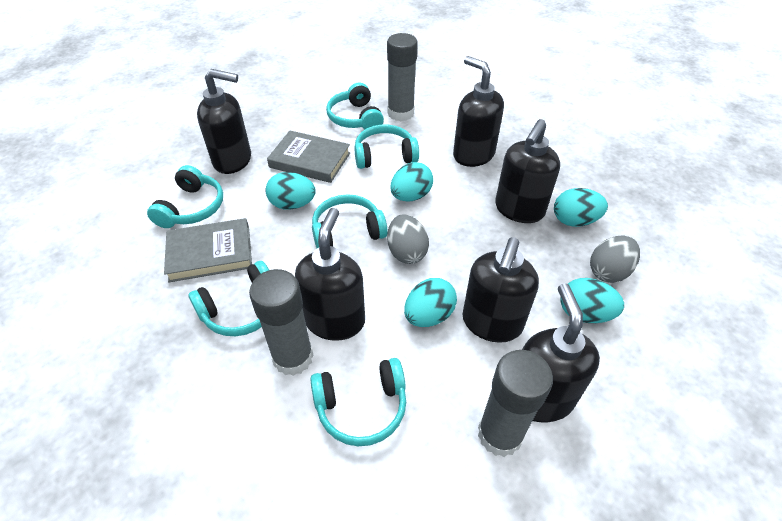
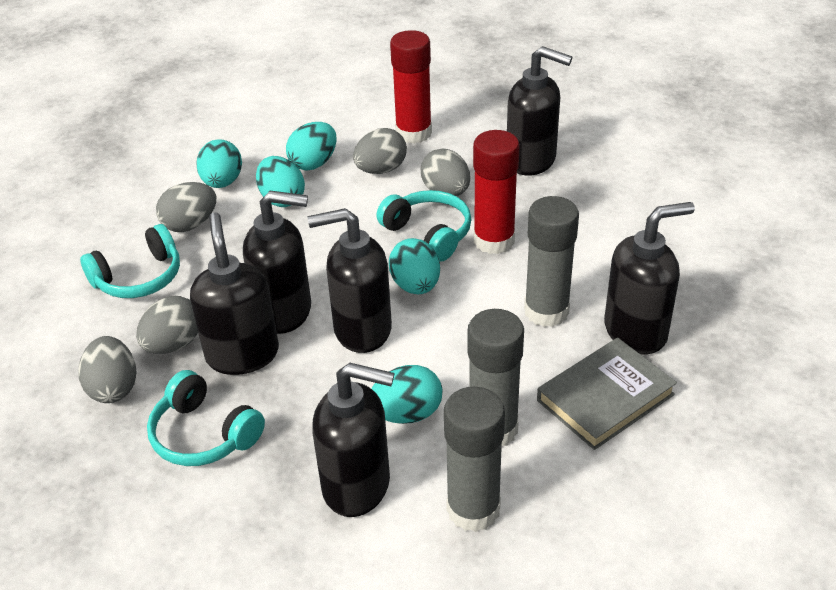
grey book: 2 -> 1
grey egg: 2 -> 5
red glue stick: 0 -> 2
turquoise headphones: 6 -> 3

